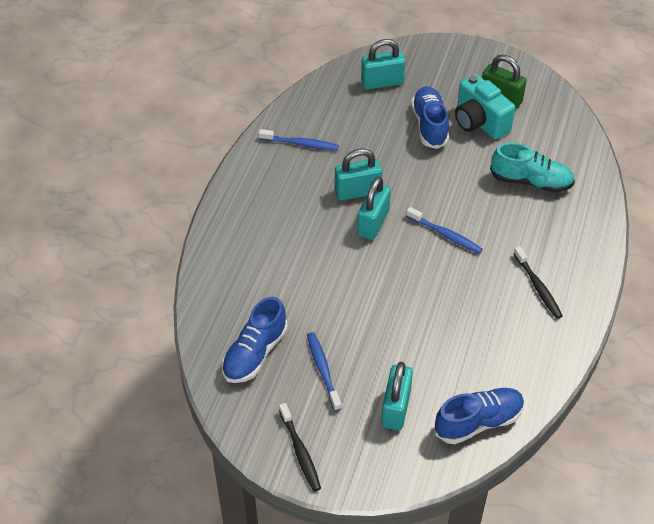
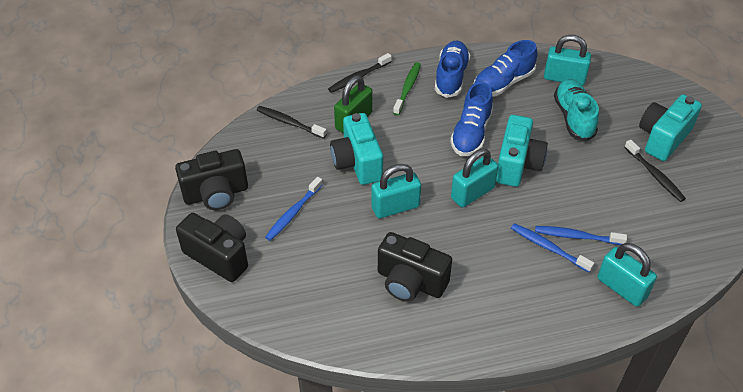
black camera: 0 -> 3
black toothbrush: 2 -> 3
green toothbrush: 0 -> 1
turquoise camera: 1 -> 3

